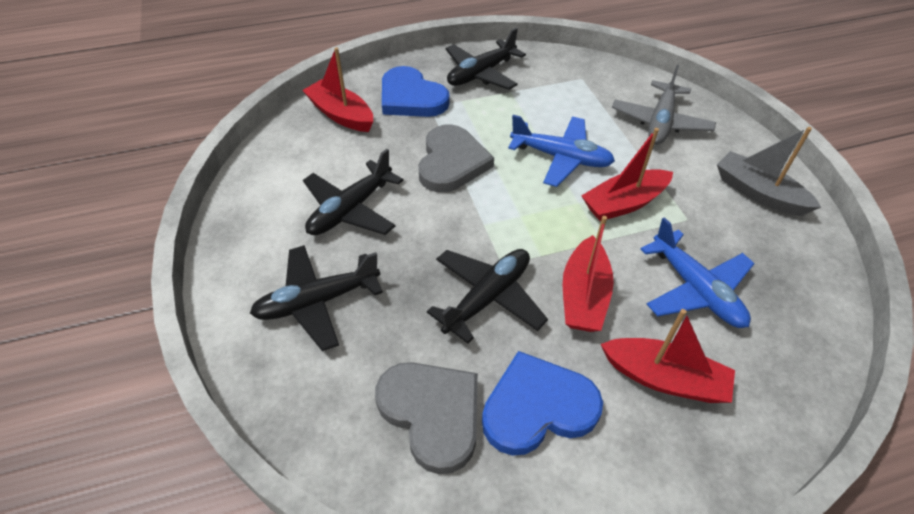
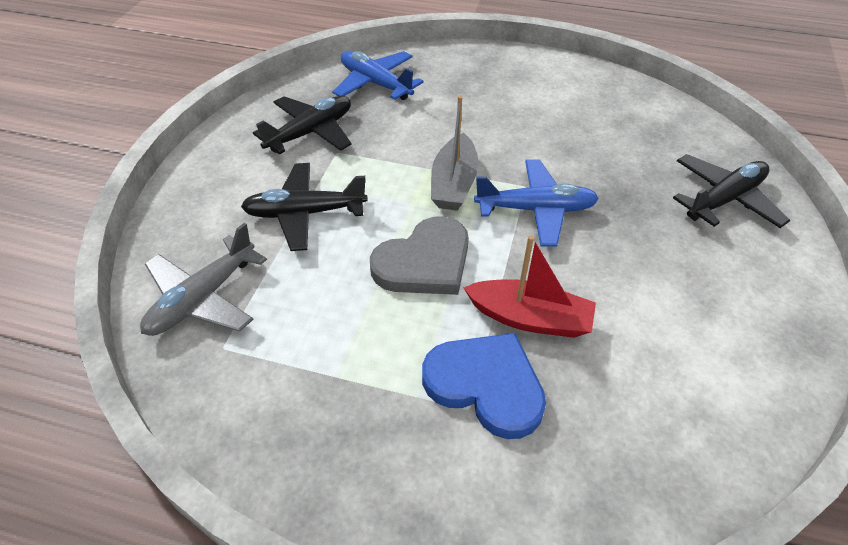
black plane: 4 -> 3
blue heart: 2 -> 1
grey heart: 2 -> 1
red boat: 4 -> 1

